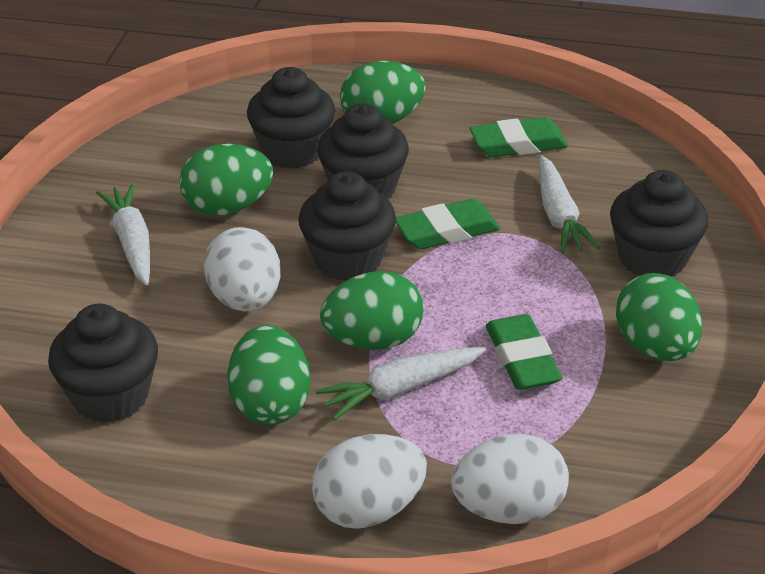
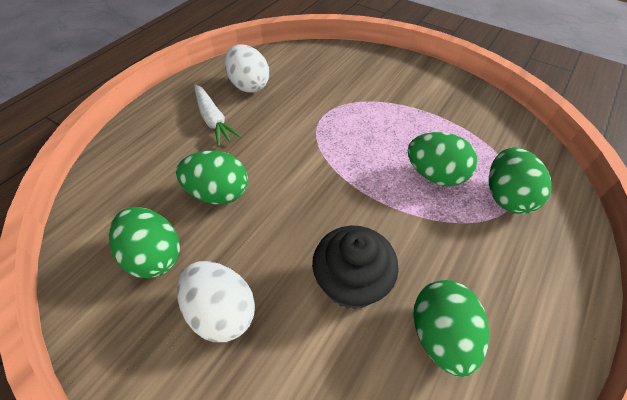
black cupcake: 5 -> 1
green eraser: 3 -> 0
white carrot: 3 -> 1
white egg: 3 -> 2

